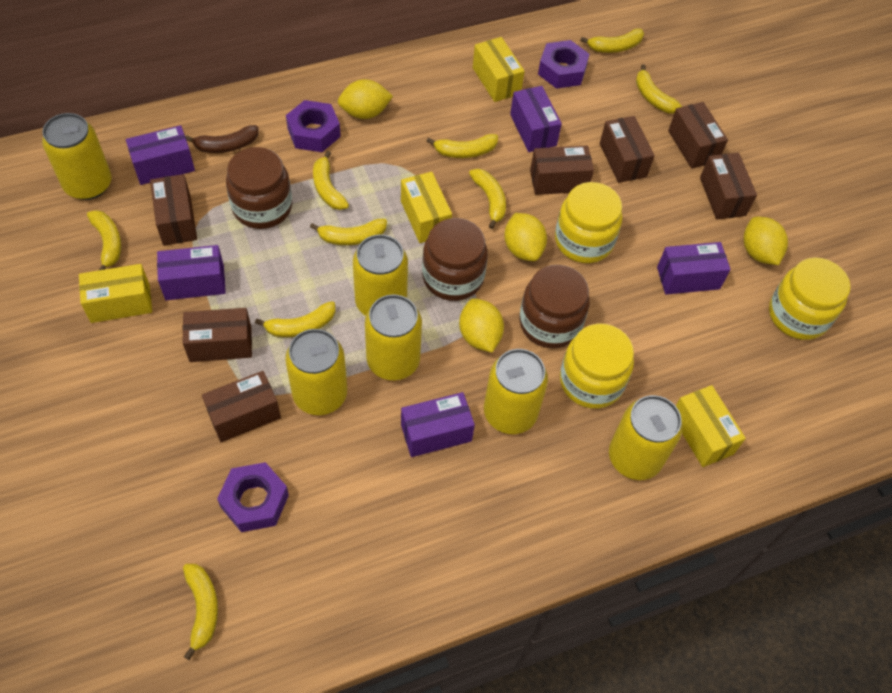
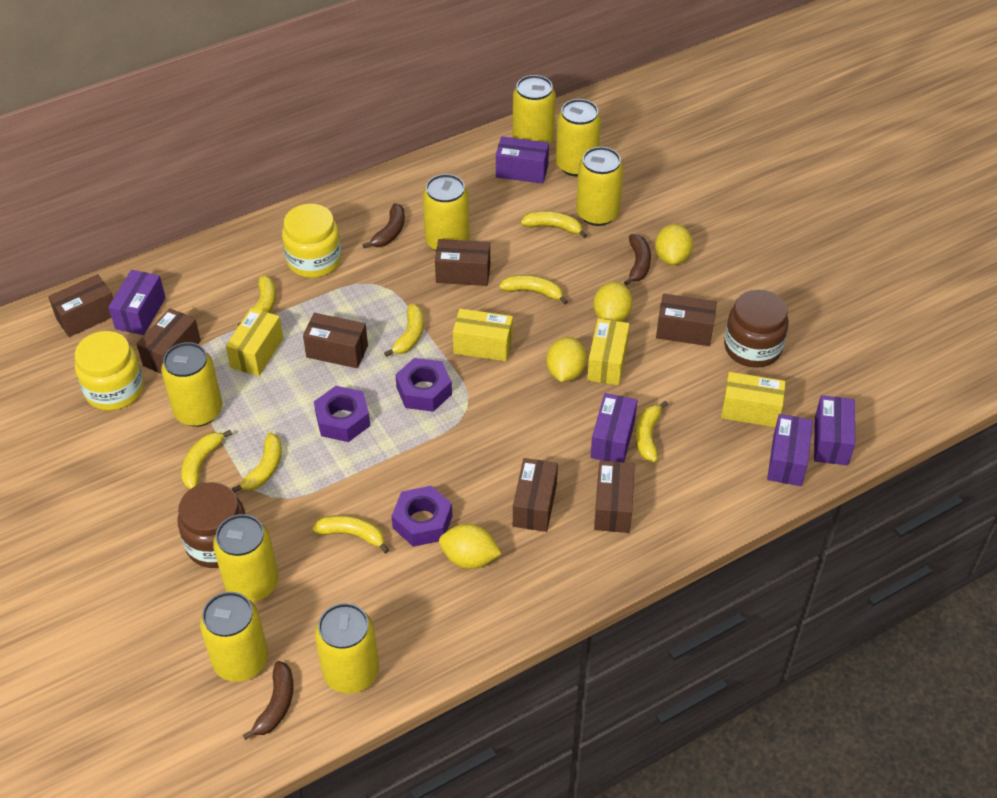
brown banana: 1 -> 3
brown jar: 3 -> 2
yellow banana: 9 -> 8
yellow can: 6 -> 8
yellow jar: 3 -> 2

